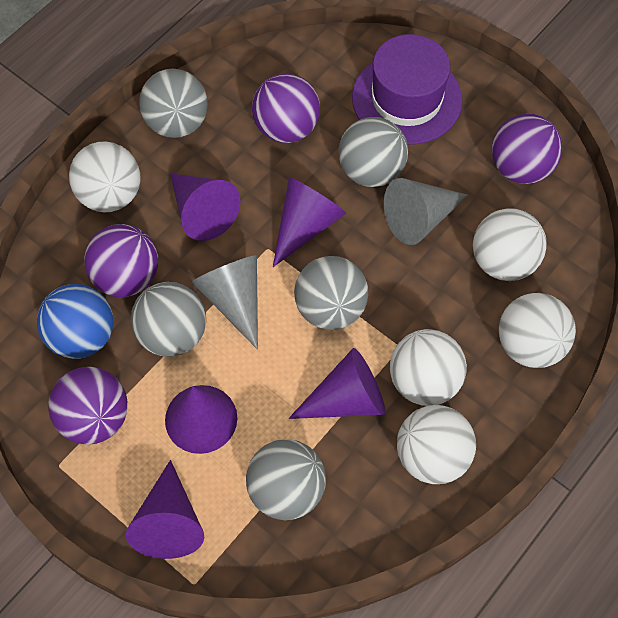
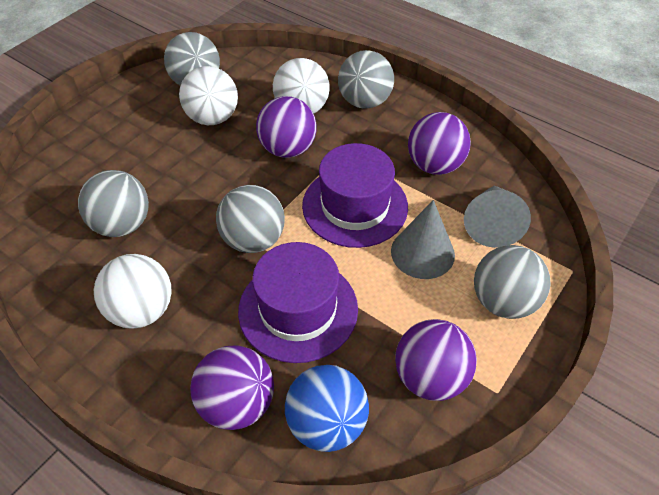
purple cone: 5 -> 0
purple hat: 1 -> 2
white ball: 5 -> 3

